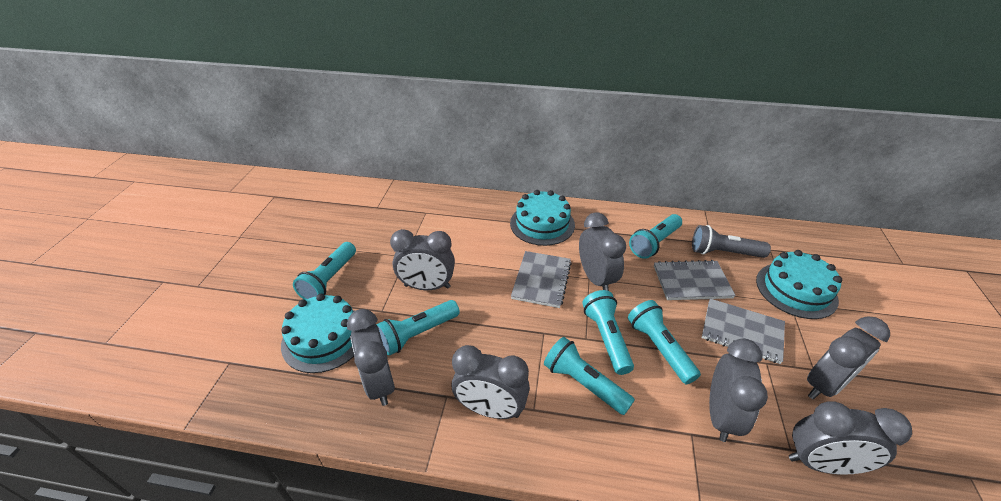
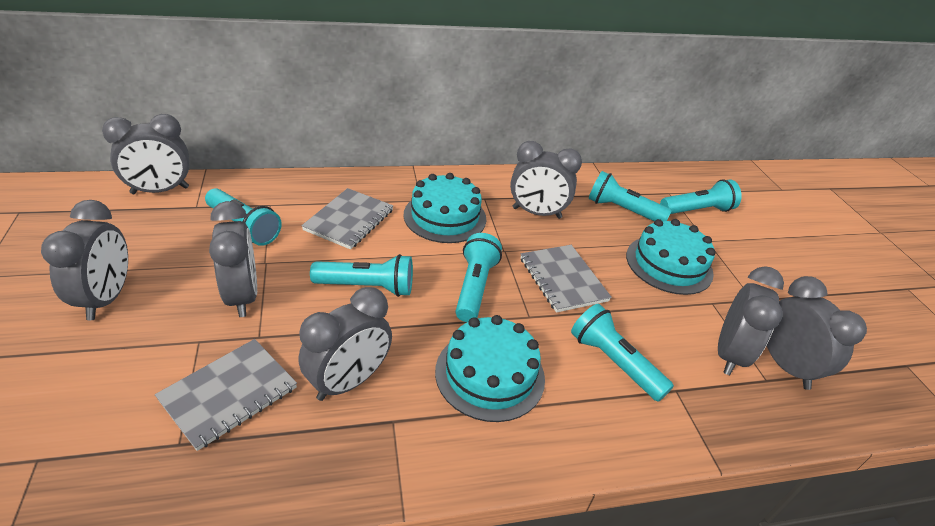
grey flashlight: 1 -> 0

